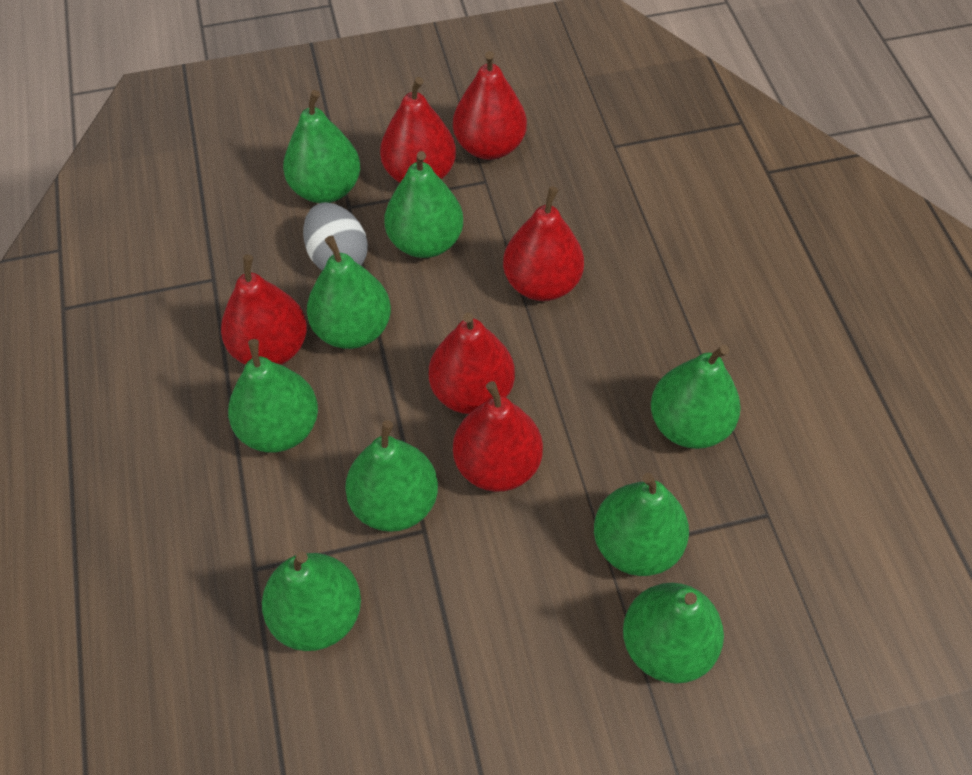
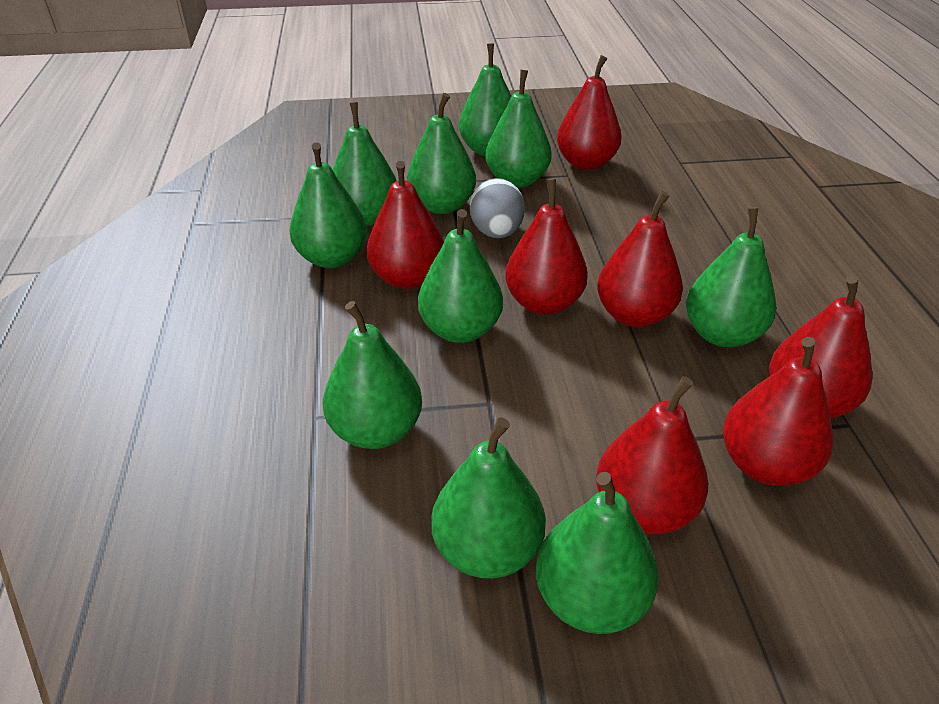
green pear: 9 -> 10
red pear: 6 -> 7

